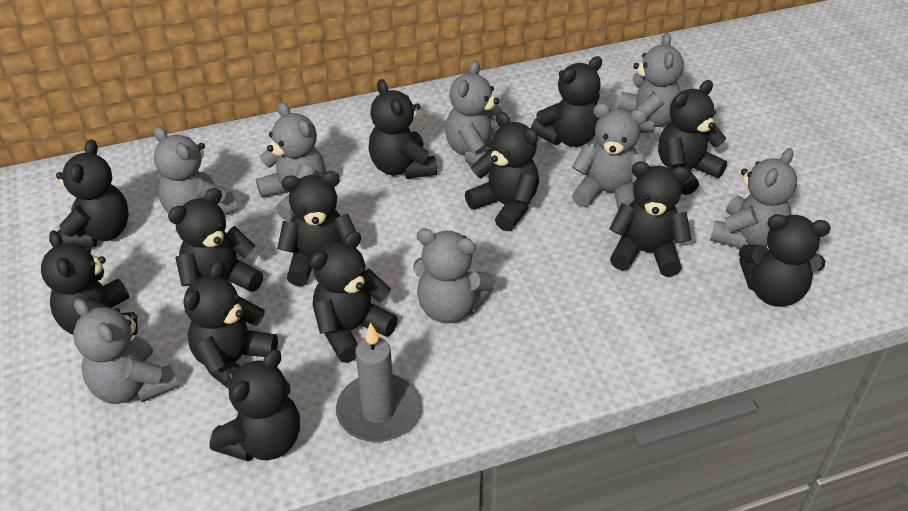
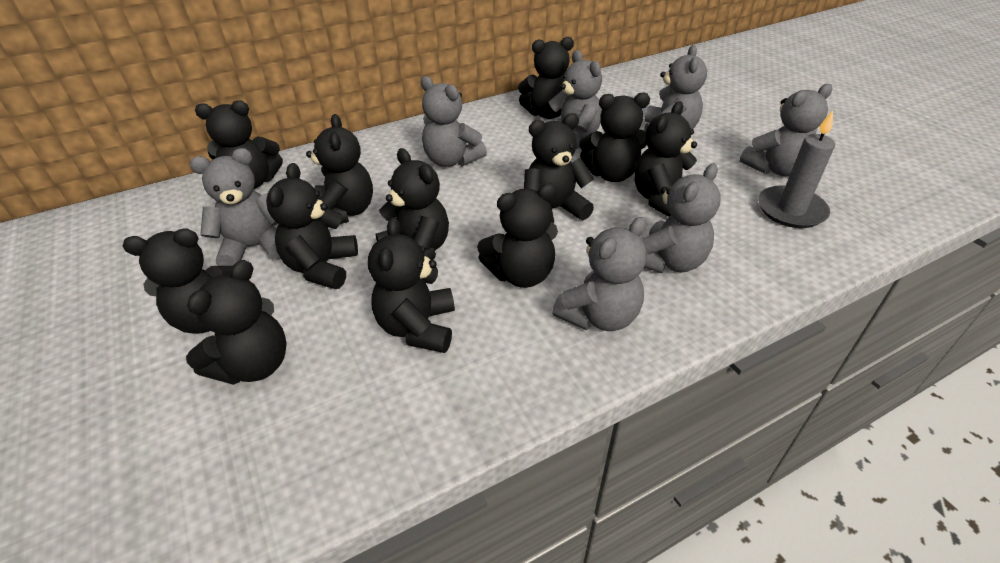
black teddy bear: 13 -> 12
grey teddy bear: 8 -> 7

